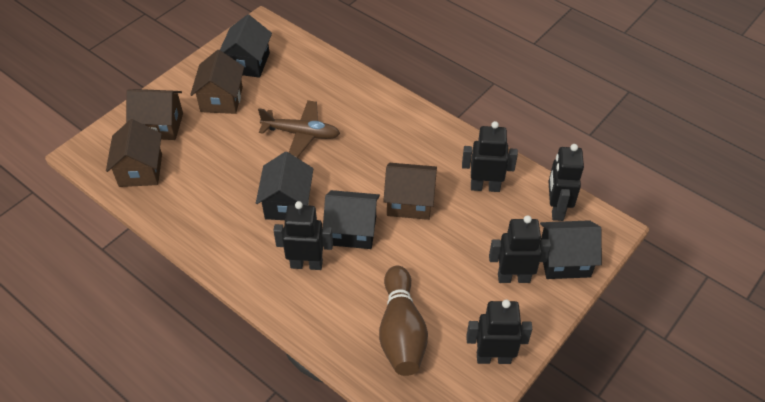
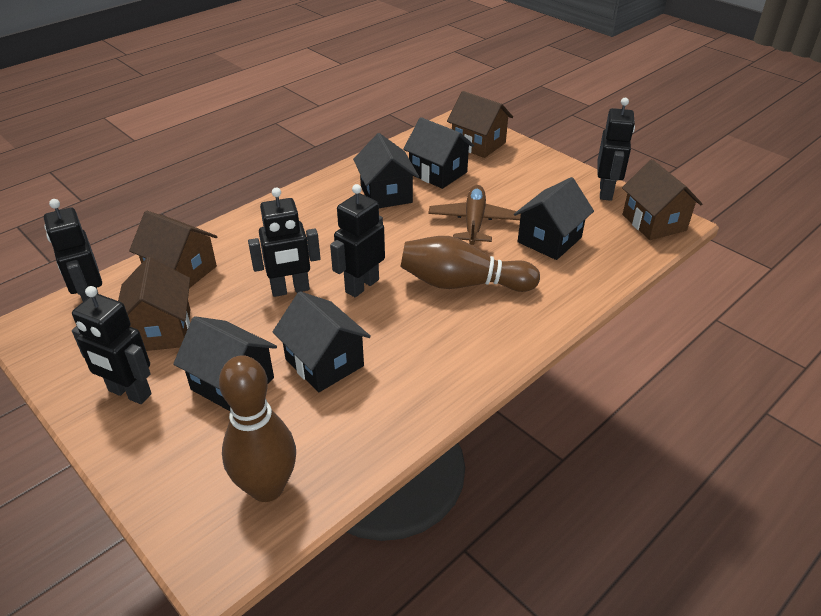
black house: 4 -> 5
brown bowling pin: 1 -> 2

